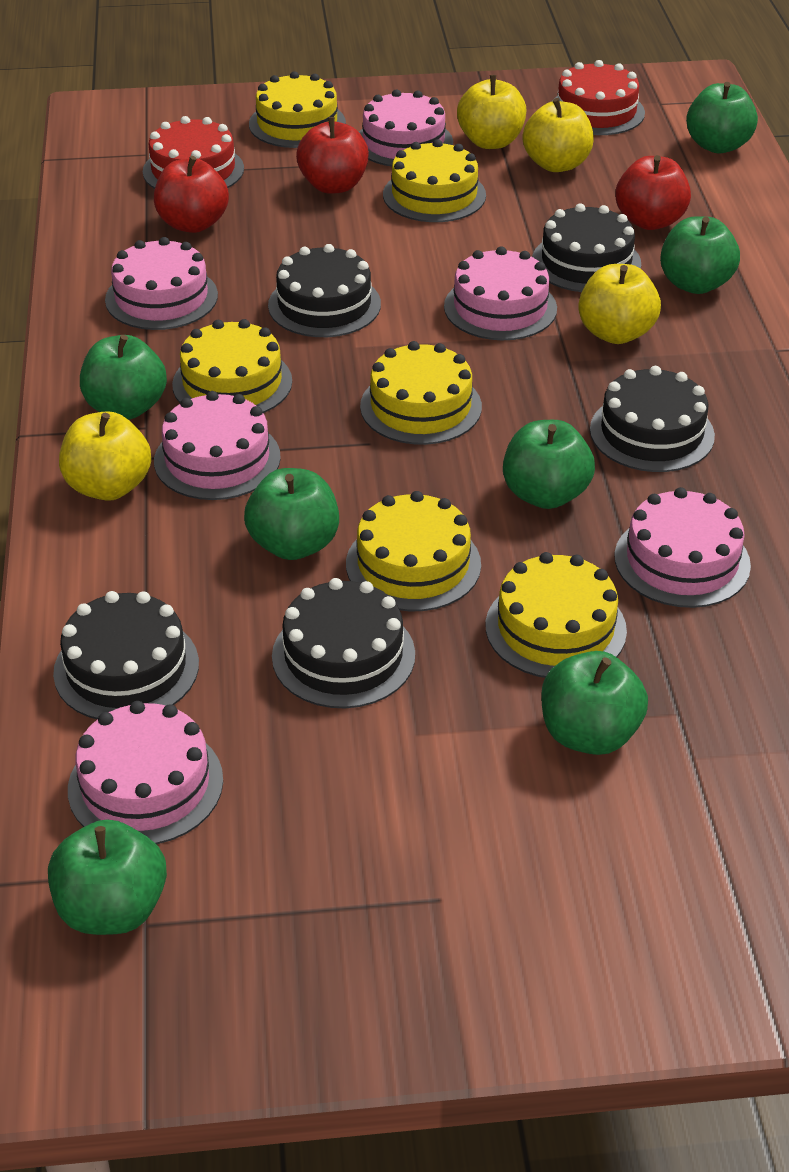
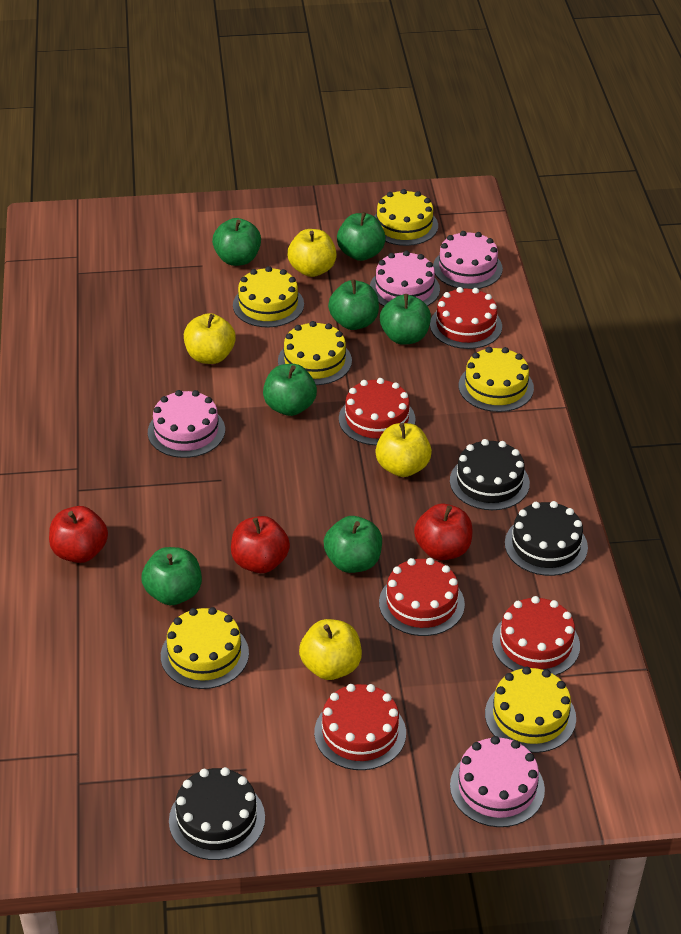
black cake: 5 -> 3
pink cake: 6 -> 4
red cake: 2 -> 5

